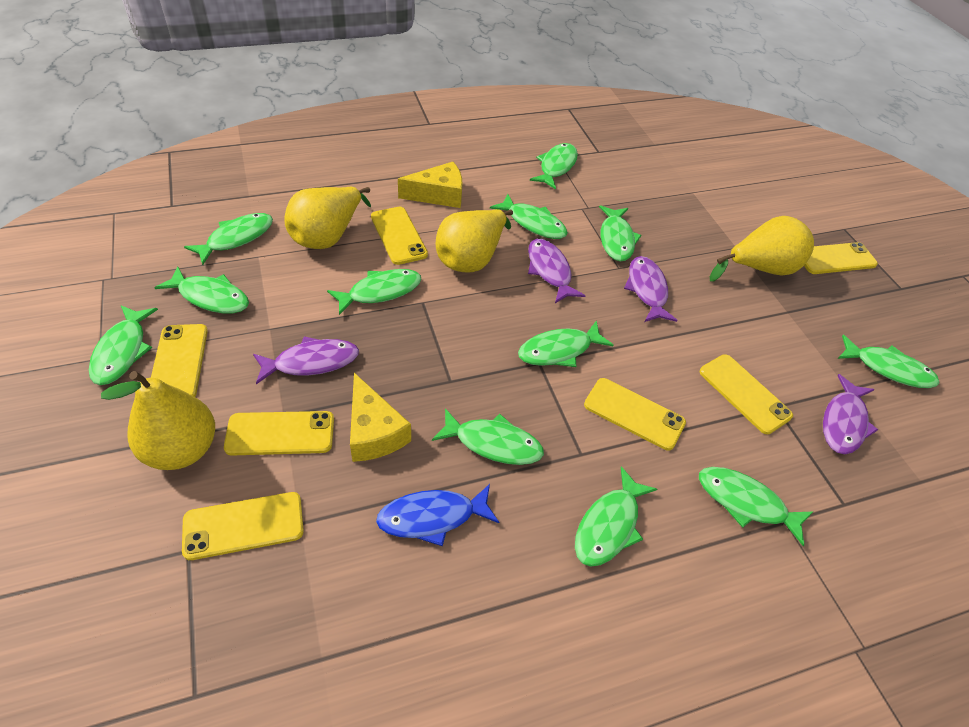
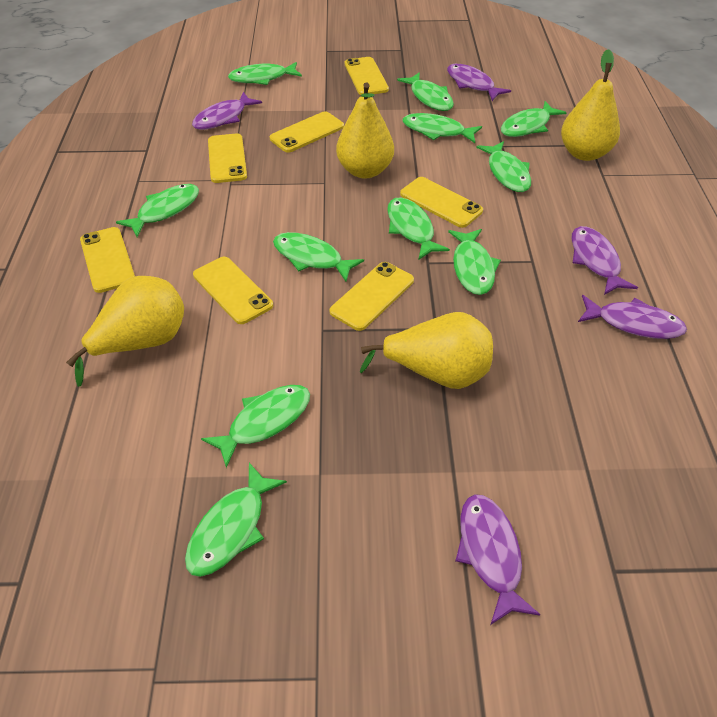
blue fish: 1 -> 0
green fish: 12 -> 11
purple fish: 4 -> 5
yellow cheese: 2 -> 0

